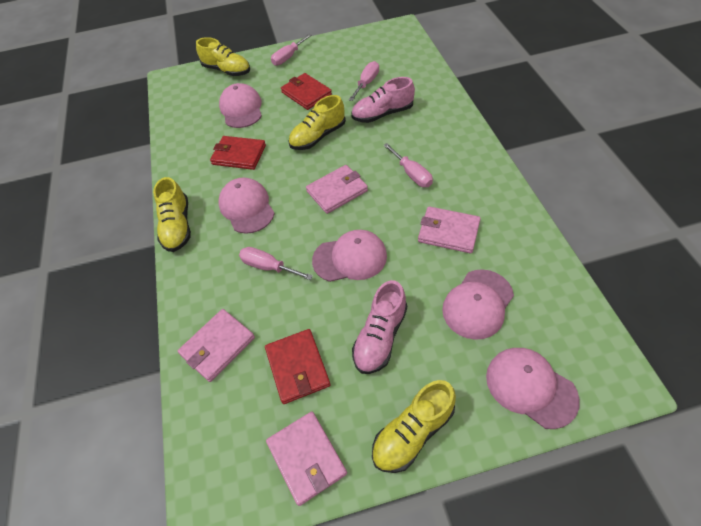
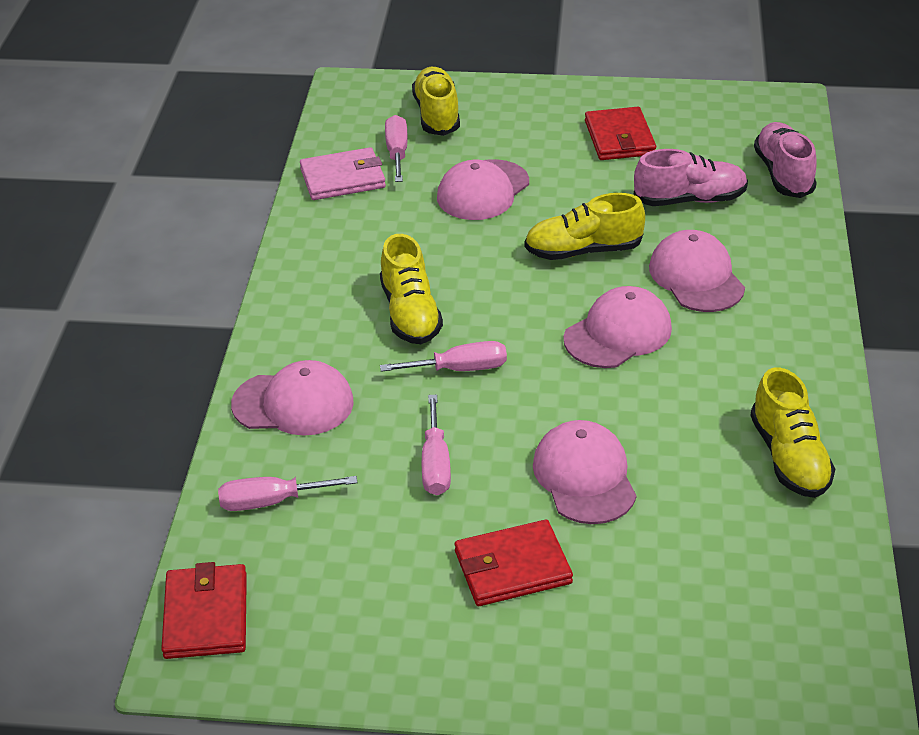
pink wallet: 4 -> 1

